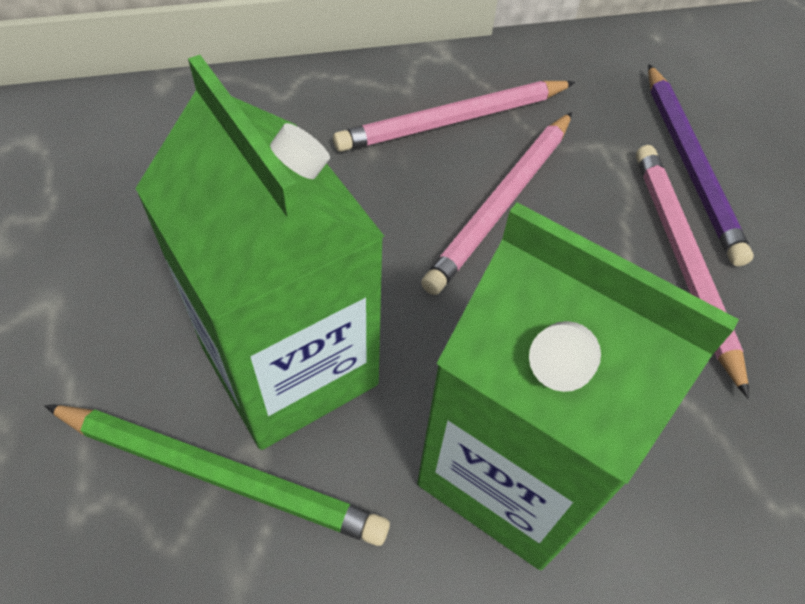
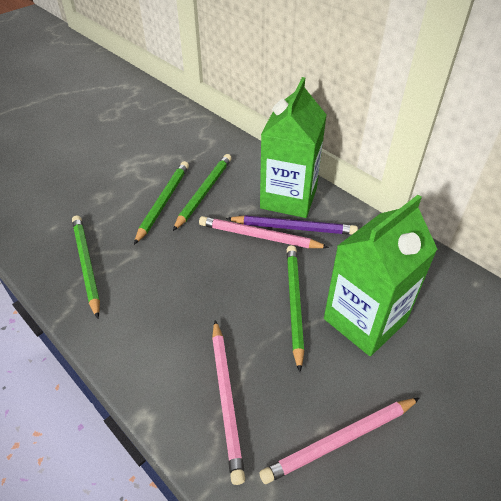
green pencil: 1 -> 4

